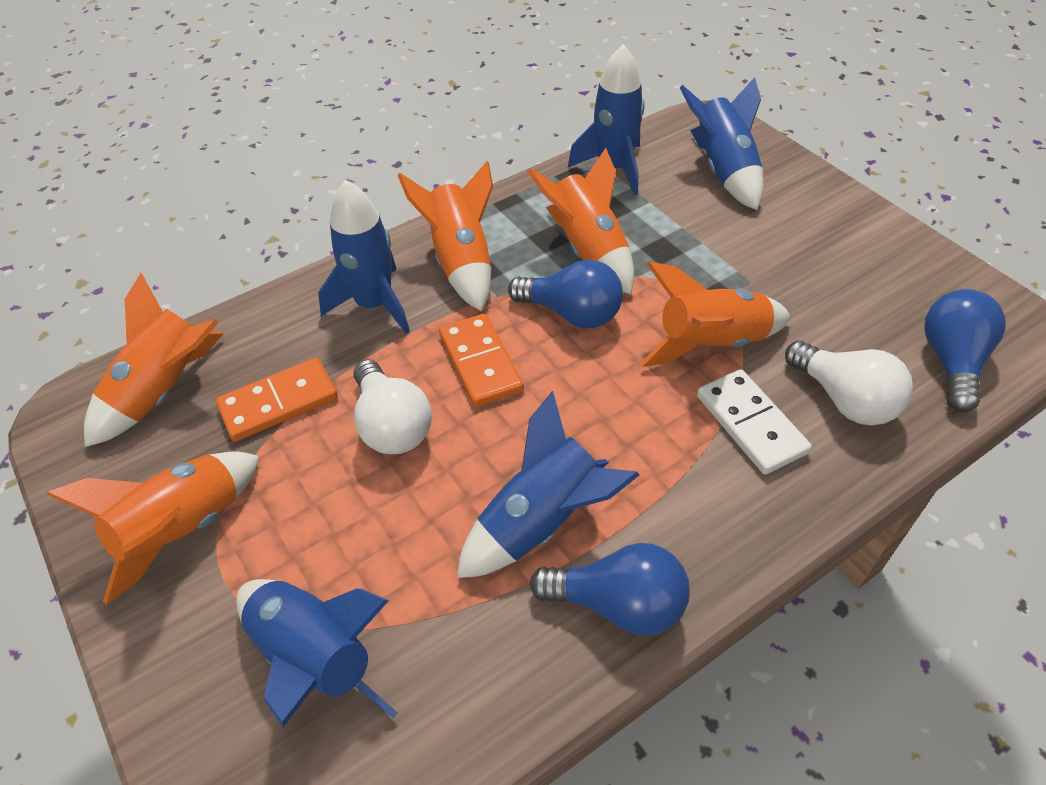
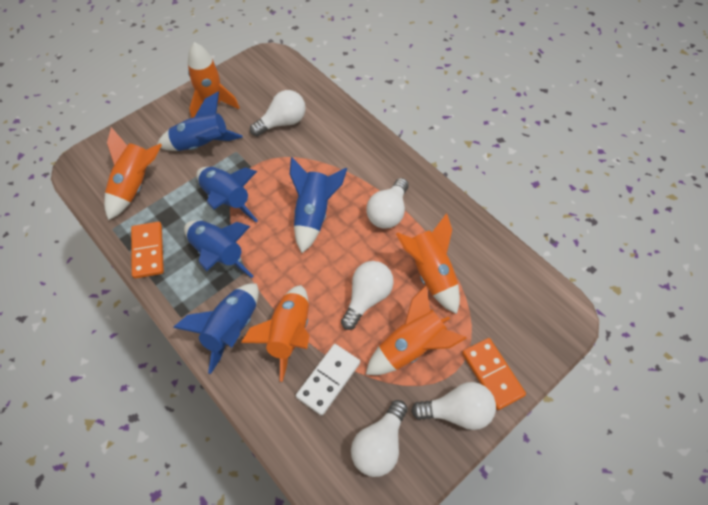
blue light bulb: 3 -> 0
white light bulb: 2 -> 5

